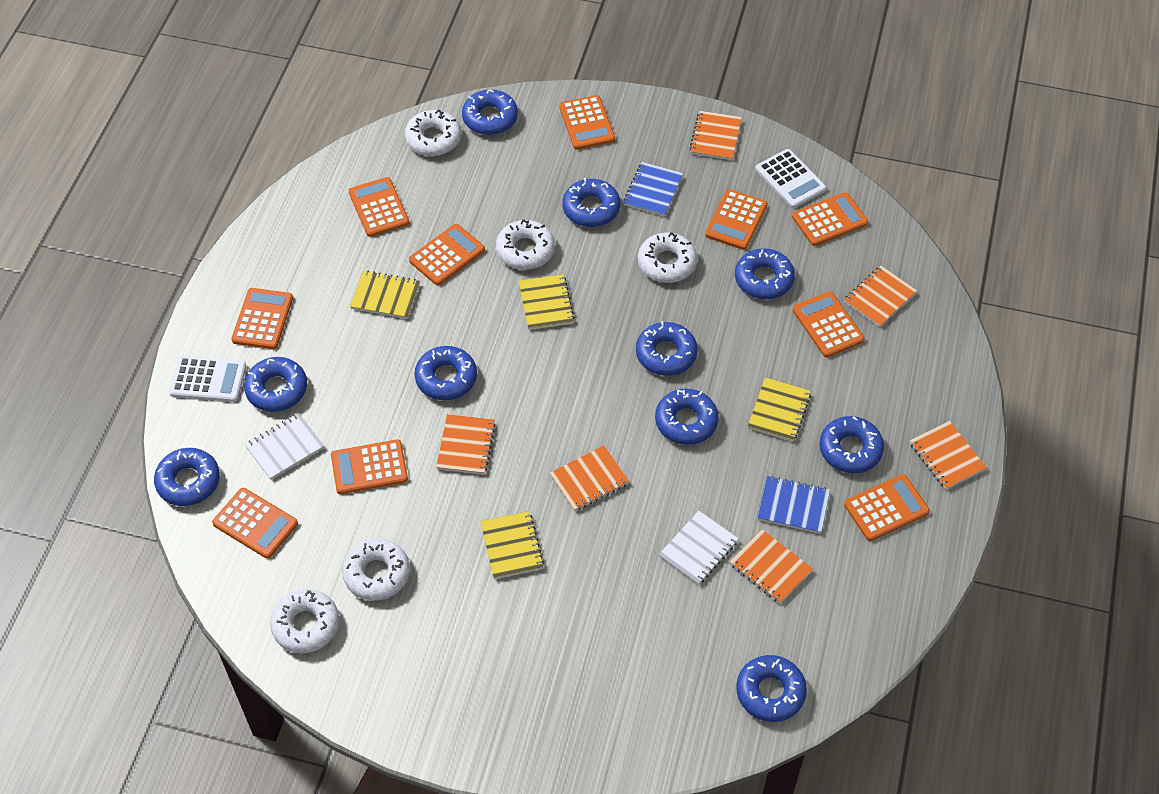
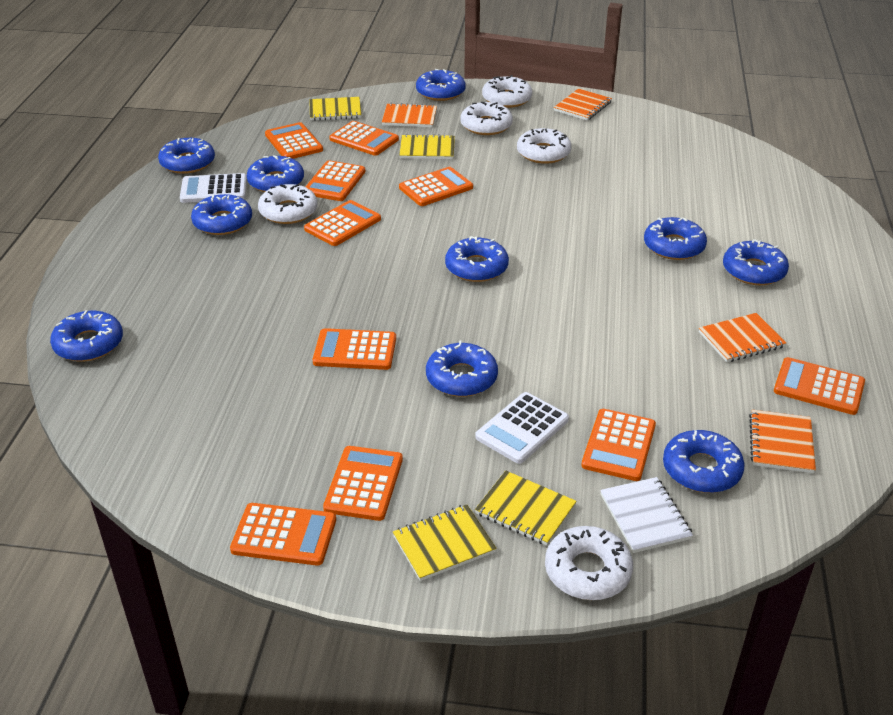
blue notebook: 2 -> 0
orange notebook: 6 -> 4
white notebook: 2 -> 1

